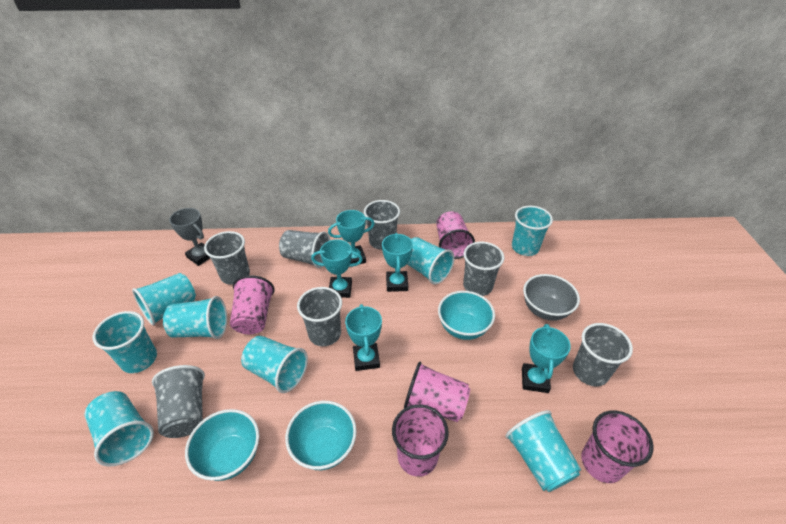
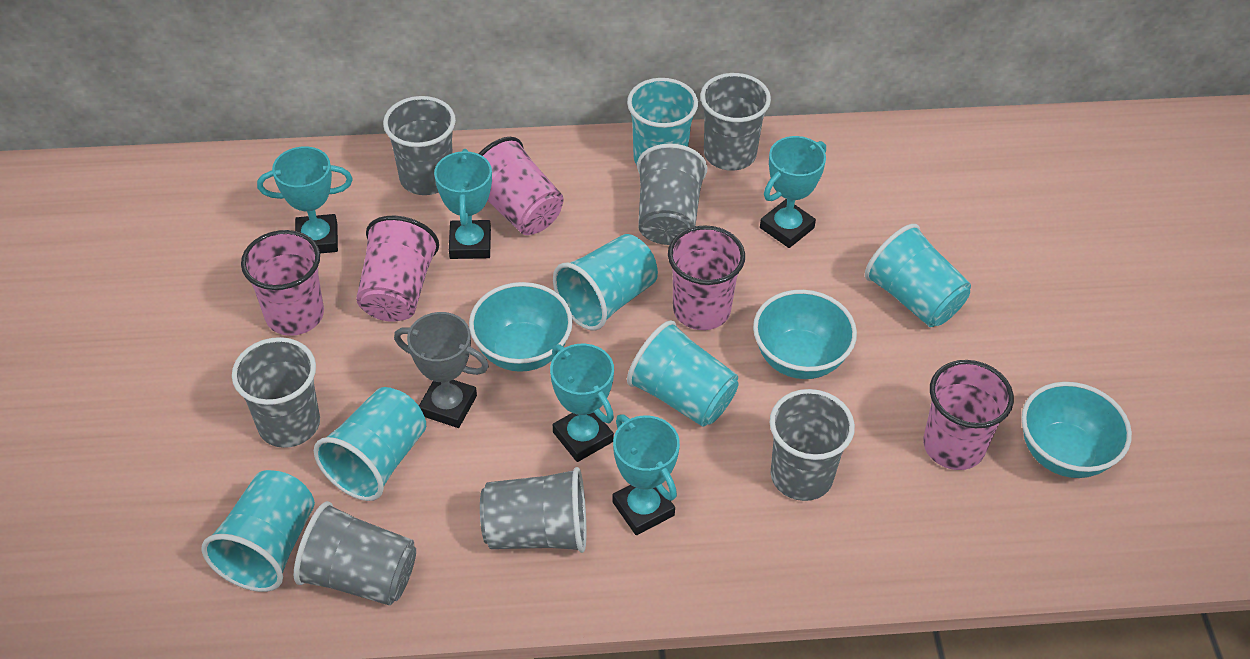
grey bowl: 1 -> 0
turquoise cup: 8 -> 6

